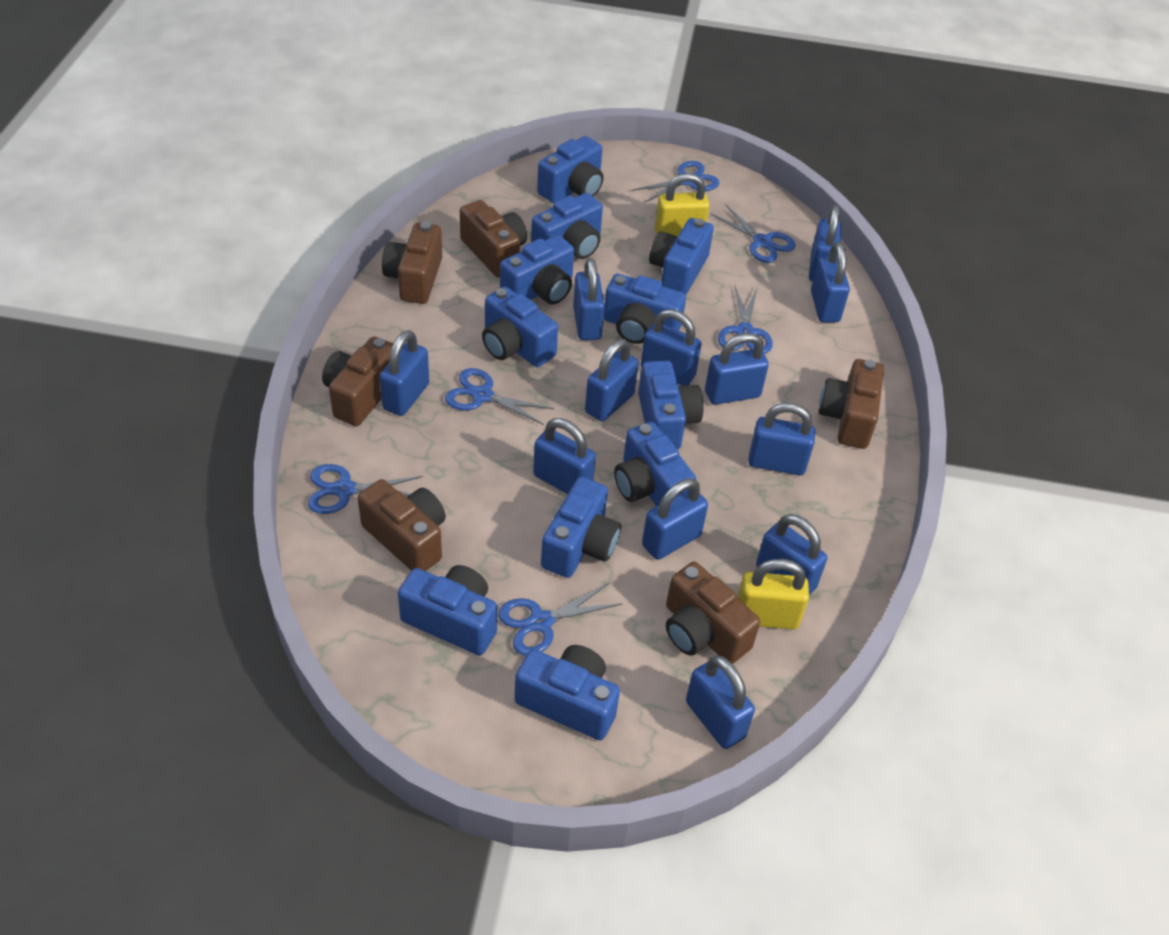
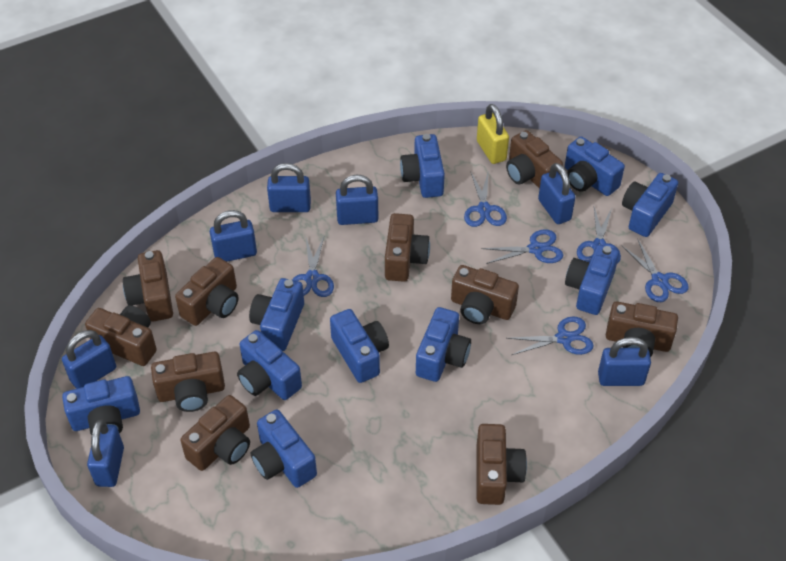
blue camera: 11 -> 10
blue padlock: 12 -> 7
brown camera: 6 -> 10
yellow padlock: 2 -> 1

